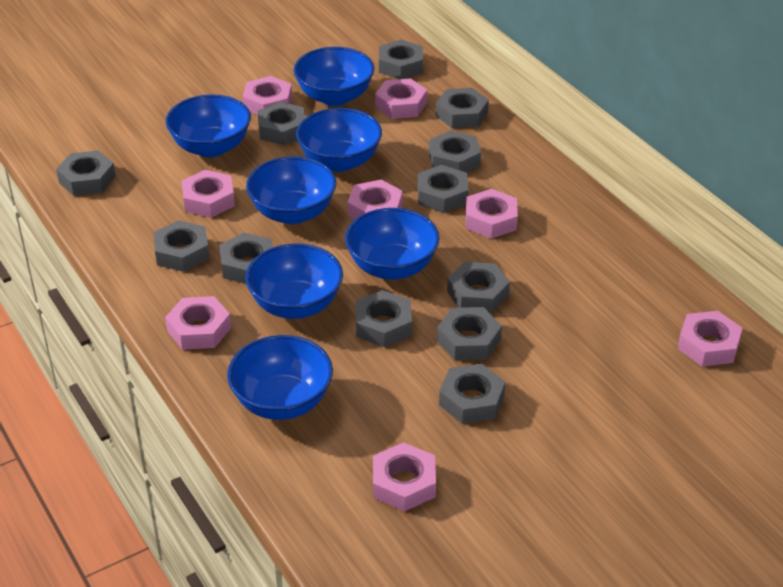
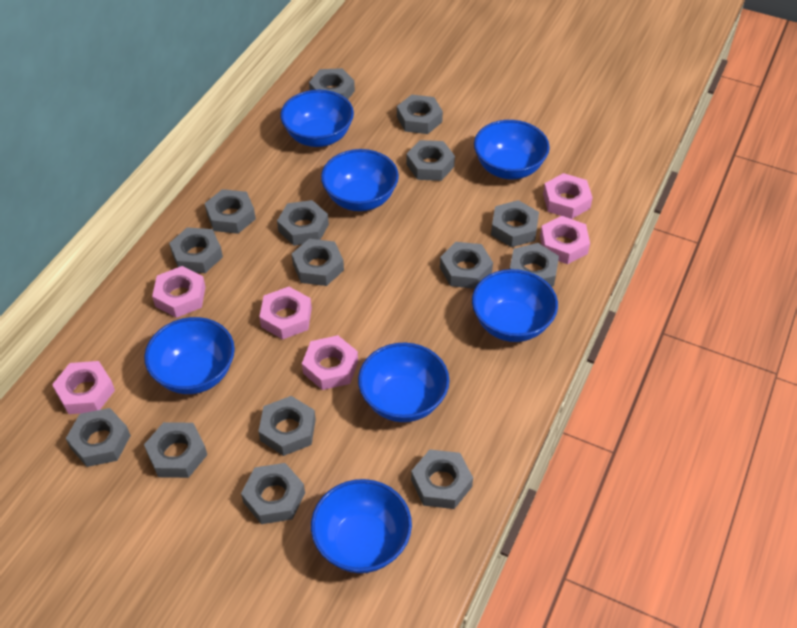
grey nut: 12 -> 15
pink nut: 8 -> 6

